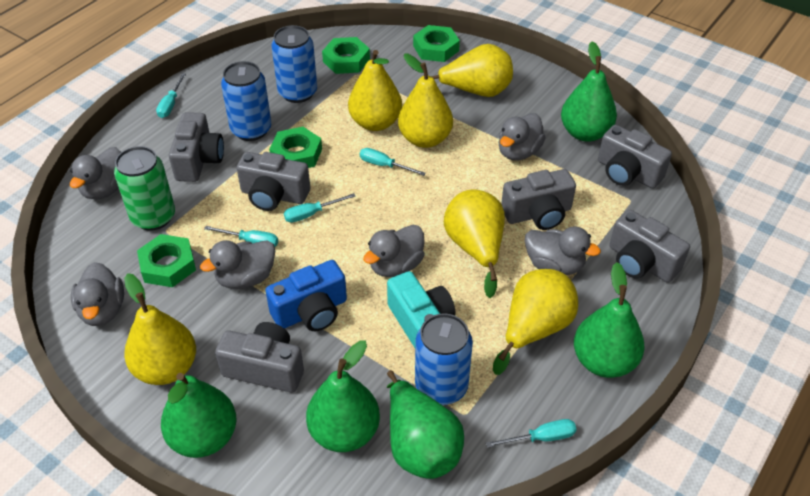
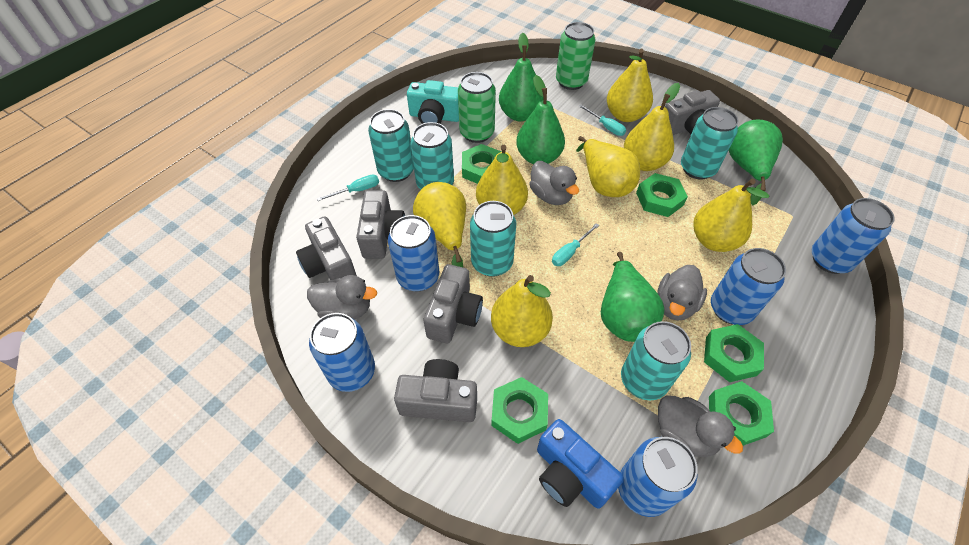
blue can: 3 -> 5
green can: 1 -> 2
green nut: 4 -> 5
green pear: 5 -> 4
grey camera: 6 -> 5
grey duck: 6 -> 4
turquoise can: 0 -> 5
turquoise screwdriver: 5 -> 3
yellow pear: 6 -> 7

